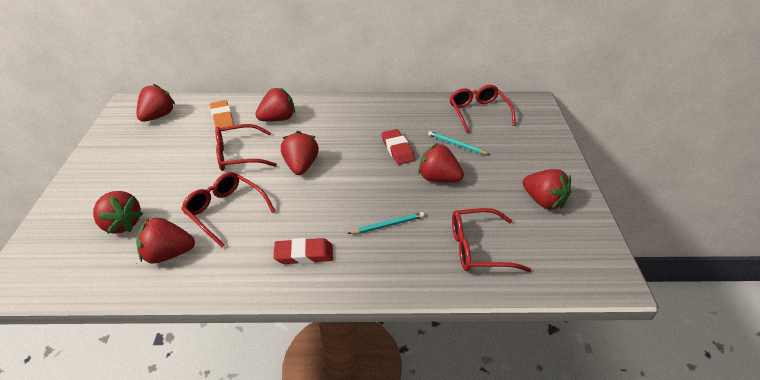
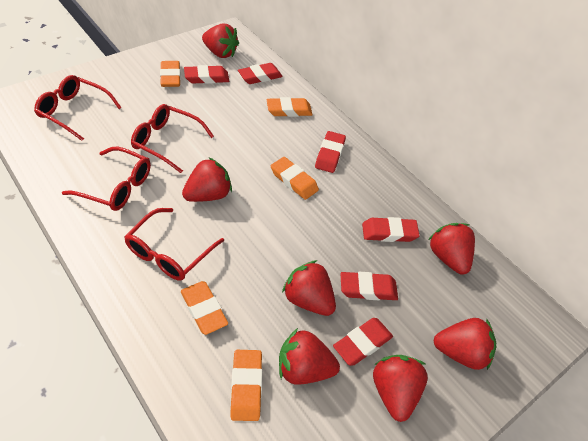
orange eraser: 1 -> 5
red eraser: 2 -> 6
turquoise pencil: 2 -> 0

